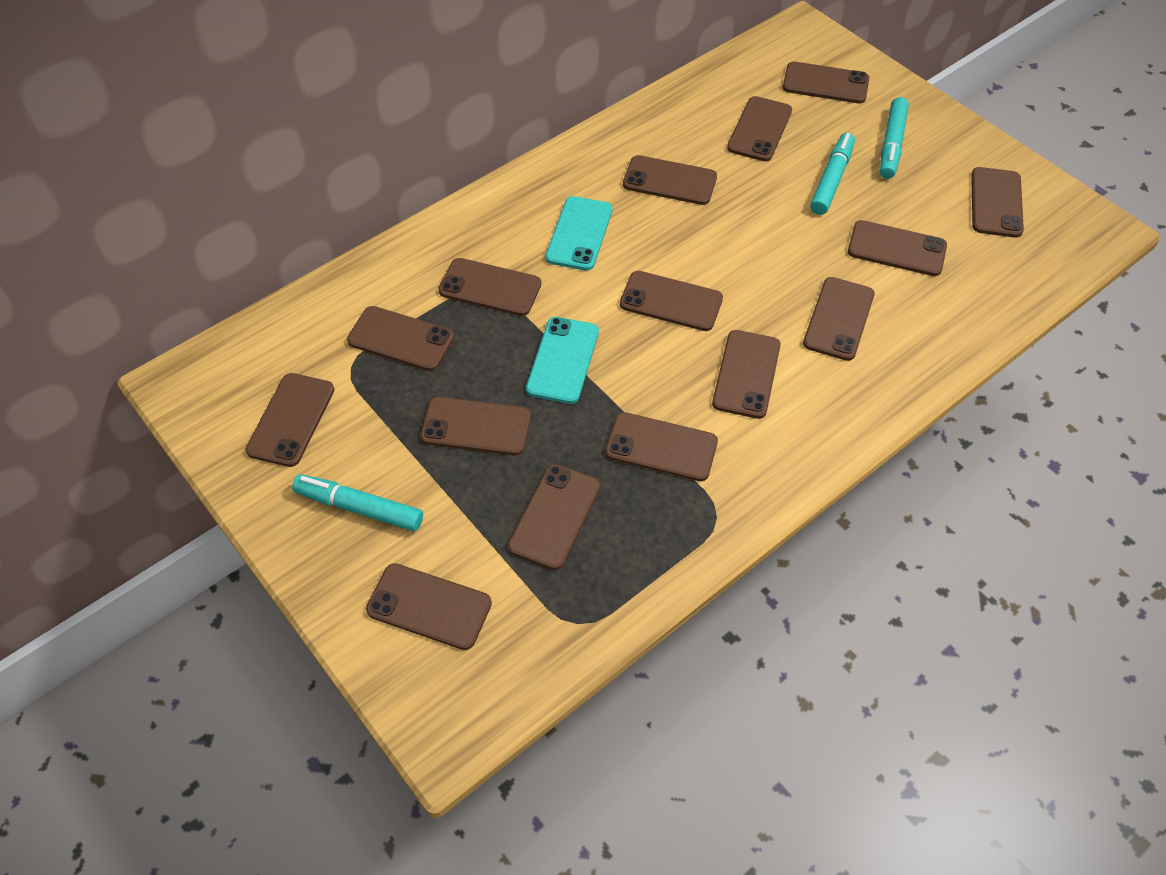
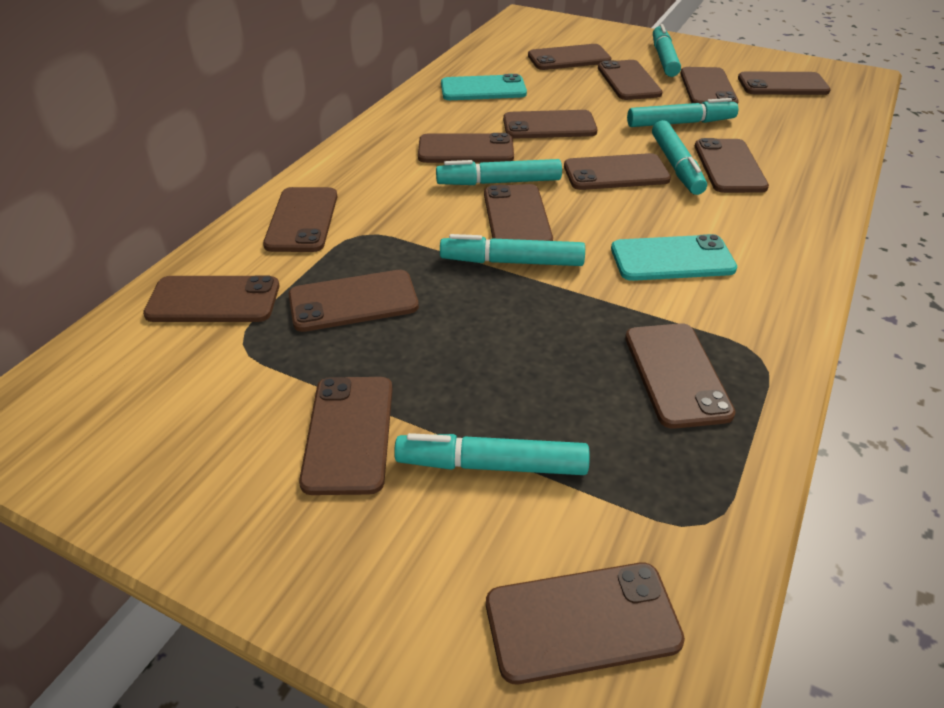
turquoise marker: 3 -> 6

